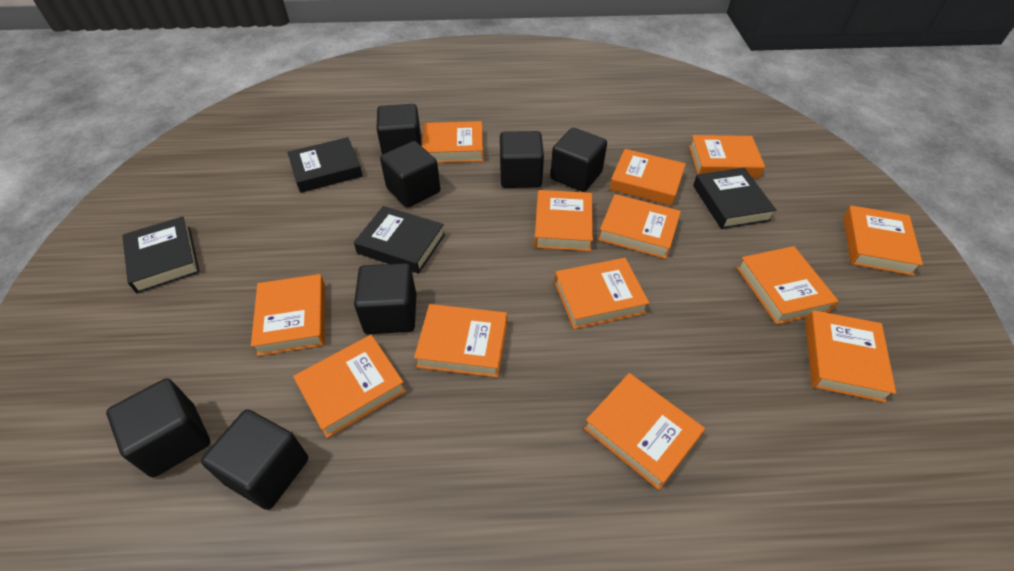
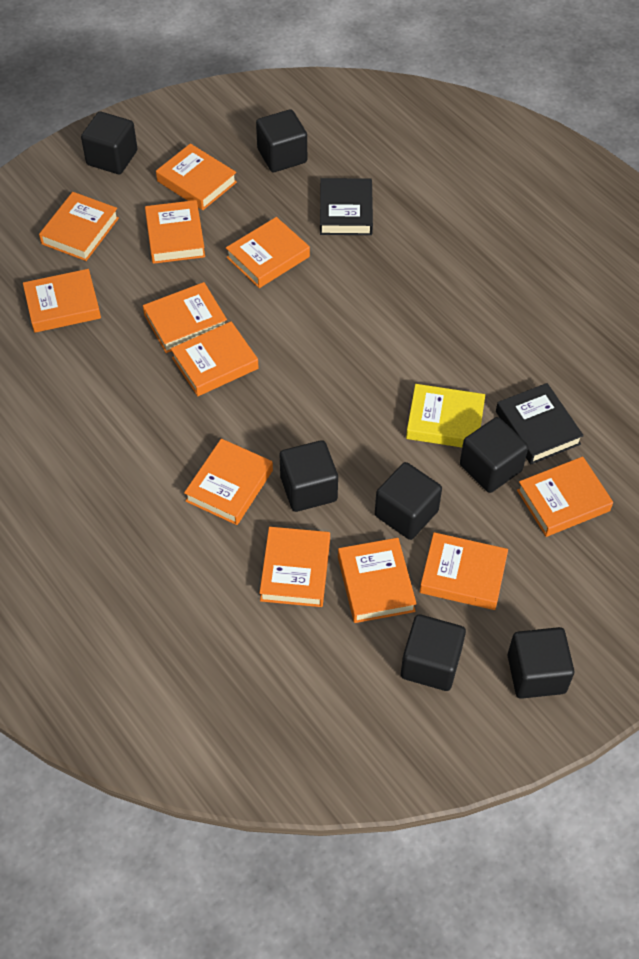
black book: 4 -> 2
orange book: 13 -> 12
yellow book: 0 -> 1

